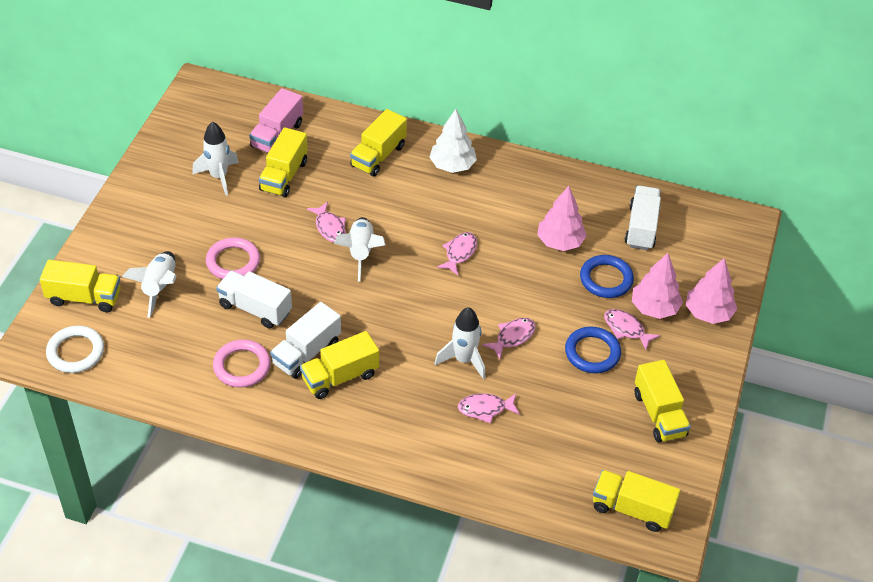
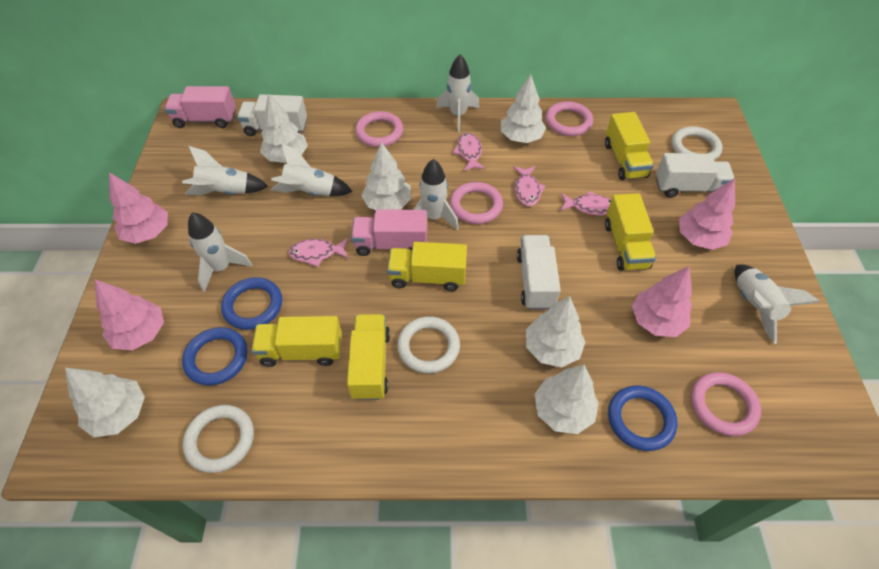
blue ring: 2 -> 3
pink fish: 5 -> 4
pink ring: 2 -> 4
pink tree: 3 -> 4
pink truck: 1 -> 2
white ring: 1 -> 3
white rocket: 4 -> 6
white tree: 1 -> 6
yellow truck: 6 -> 5

